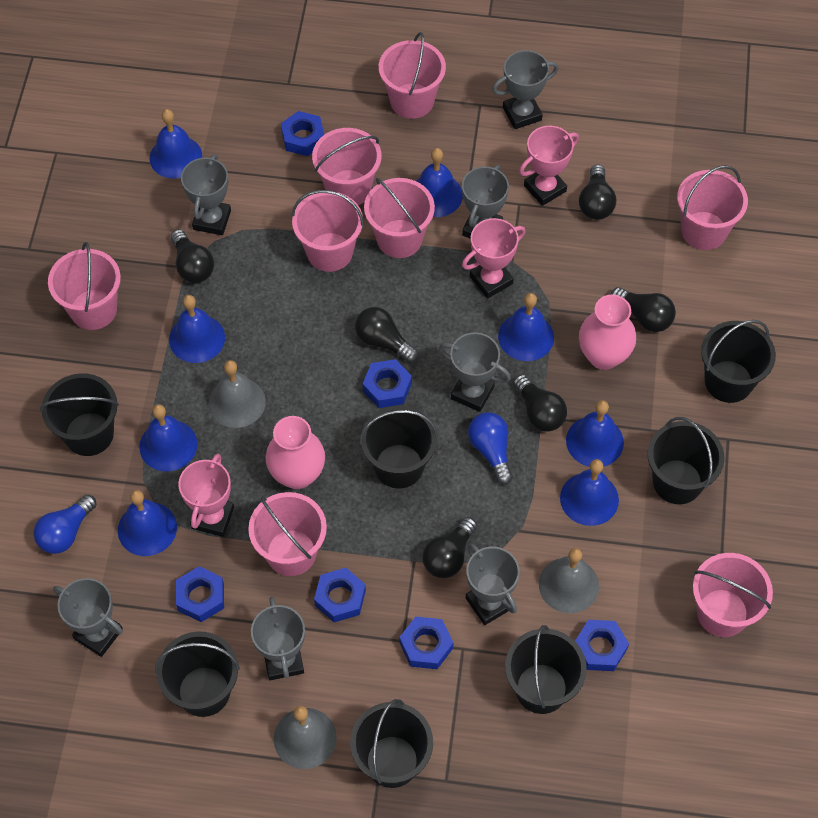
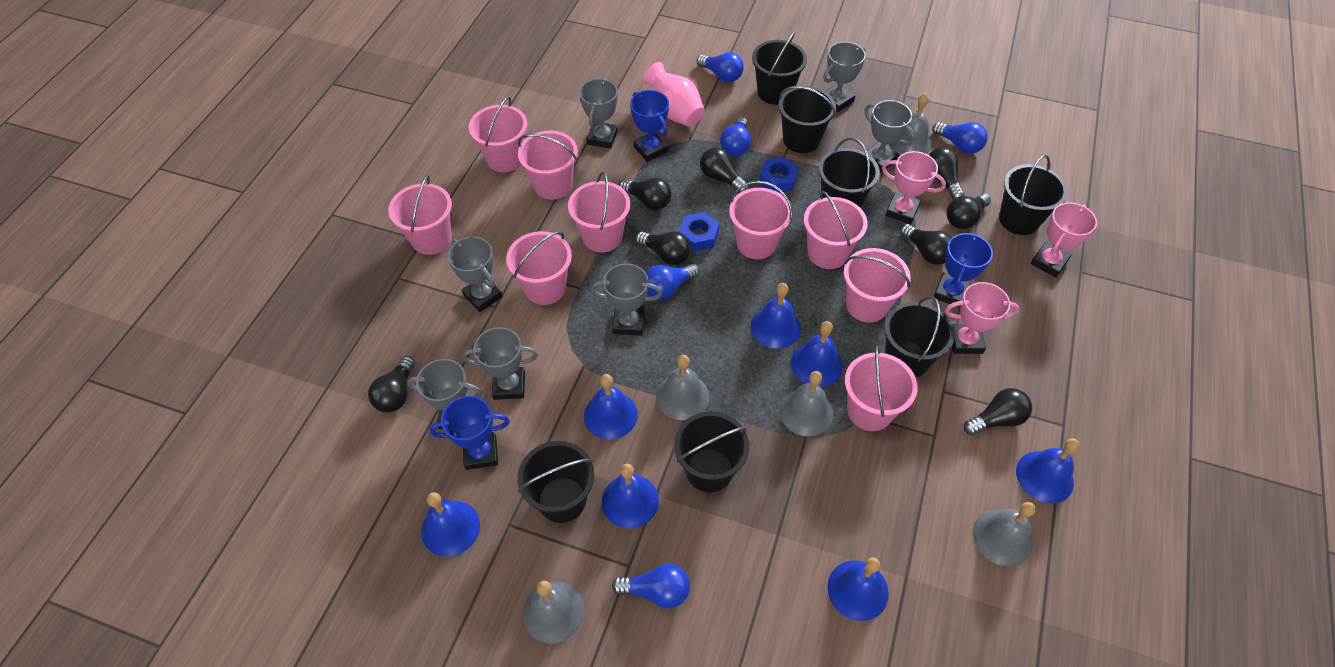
black light bulb: 6 -> 8
blue bell: 8 -> 7
blue light bulb: 2 -> 5
blue nut: 6 -> 2
blue trophy: 0 -> 3
grey bell: 3 -> 5
pink bucket: 8 -> 9
pink vase: 2 -> 1

